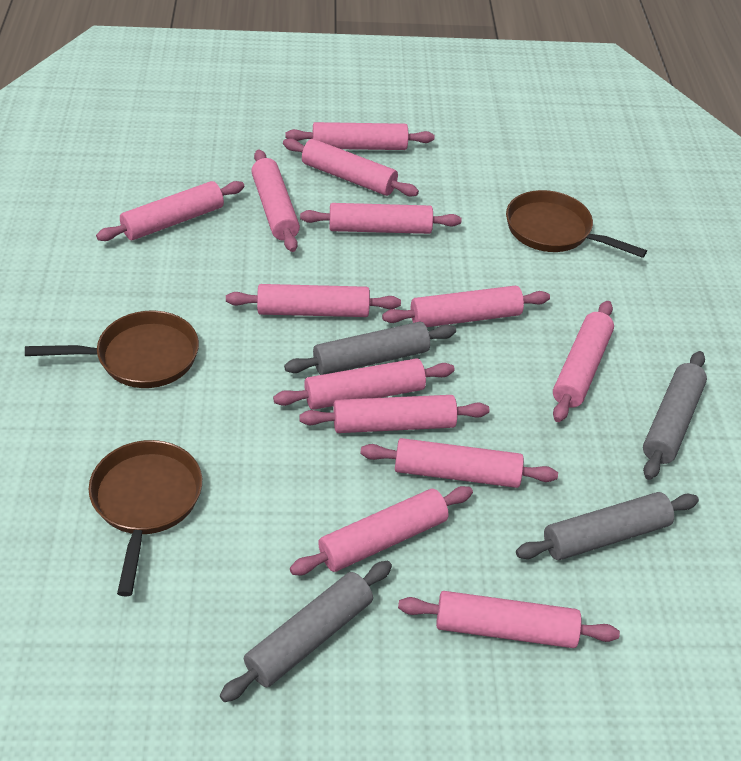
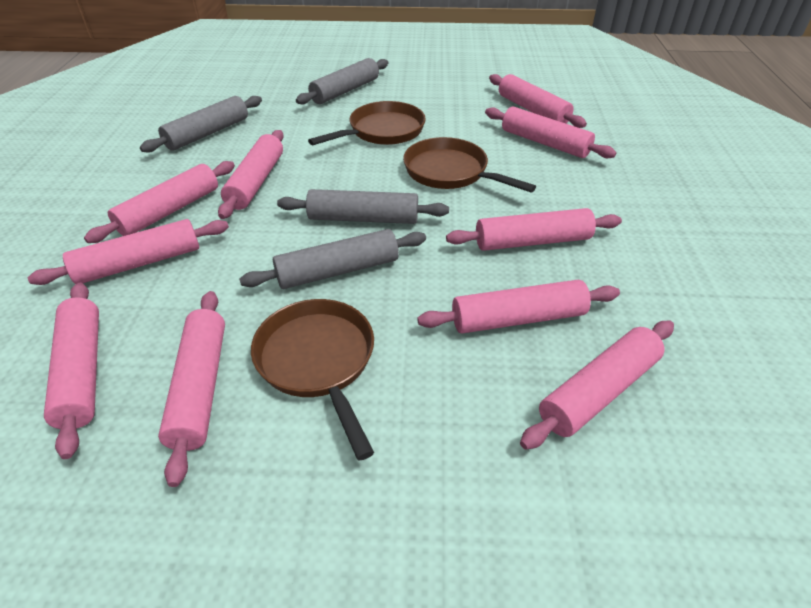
pink rolling pin: 13 -> 10

